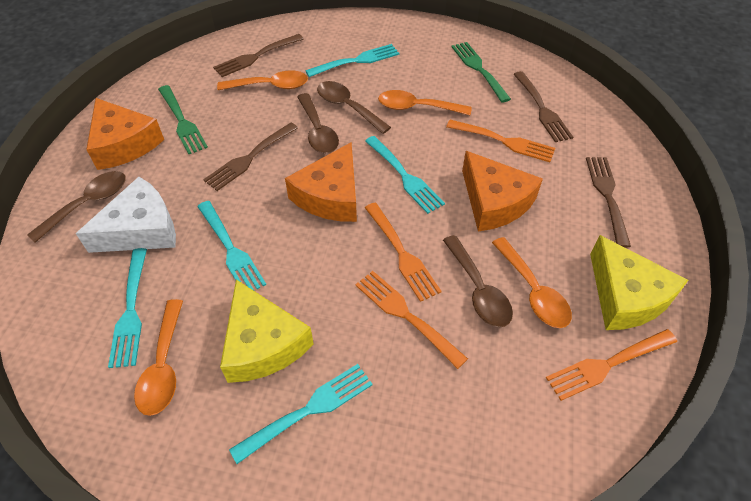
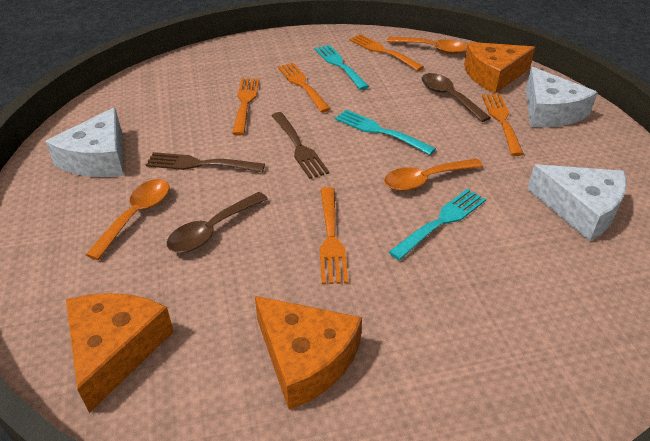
brown fork: 4 -> 2
brown spoon: 4 -> 2
green fork: 2 -> 0
orange fork: 4 -> 5
orange spoon: 4 -> 3
turquoise fork: 5 -> 3
white cheese: 1 -> 3
yellow cheese: 2 -> 0

